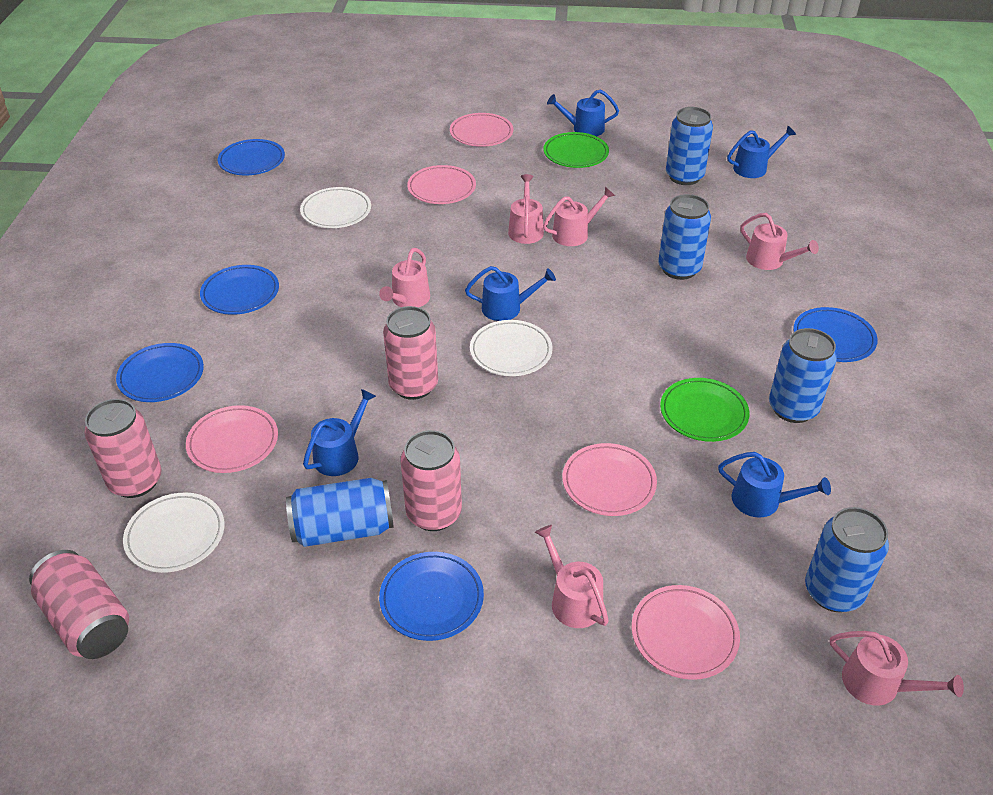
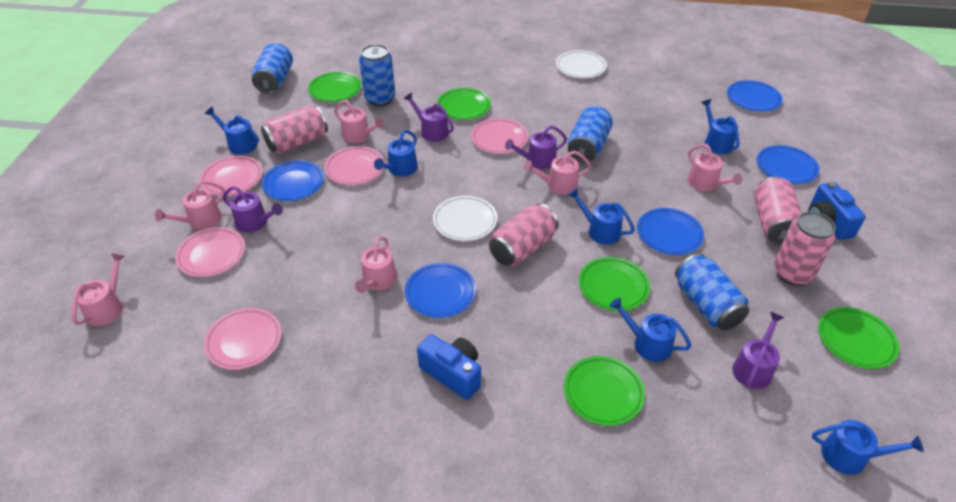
blue camera: 0 -> 2
blue can: 5 -> 4
blue watering can: 5 -> 6
green plate: 2 -> 5
purple watering can: 0 -> 4
white plate: 3 -> 2

